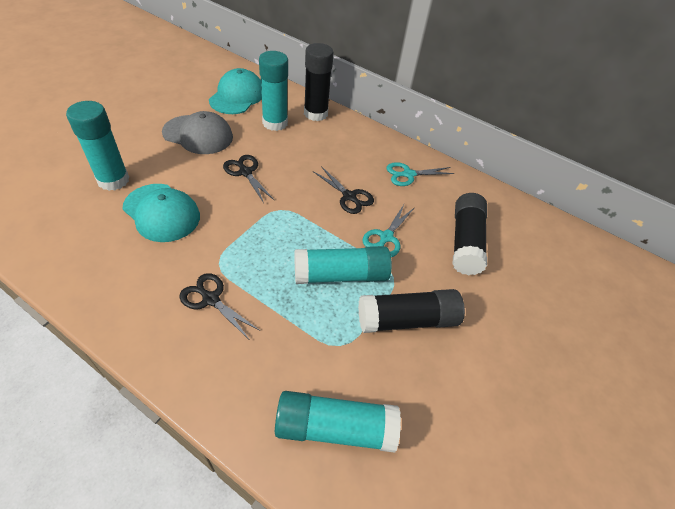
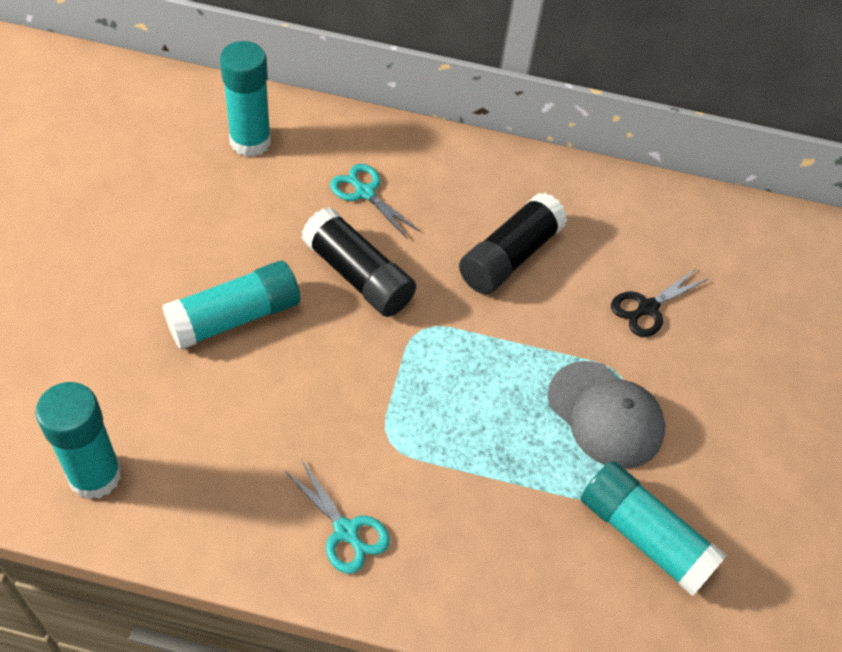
black glue stick: 3 -> 2
black scissors: 3 -> 1
turquoise cap: 2 -> 0

